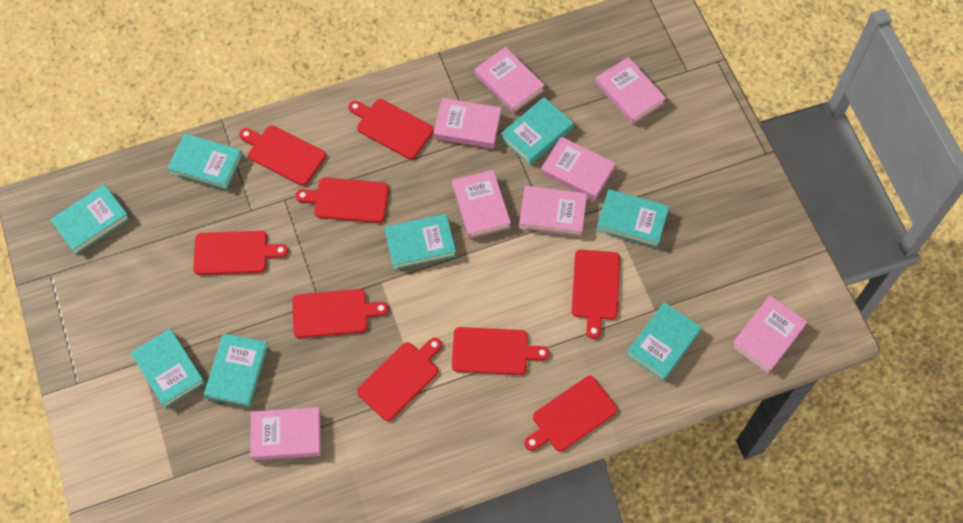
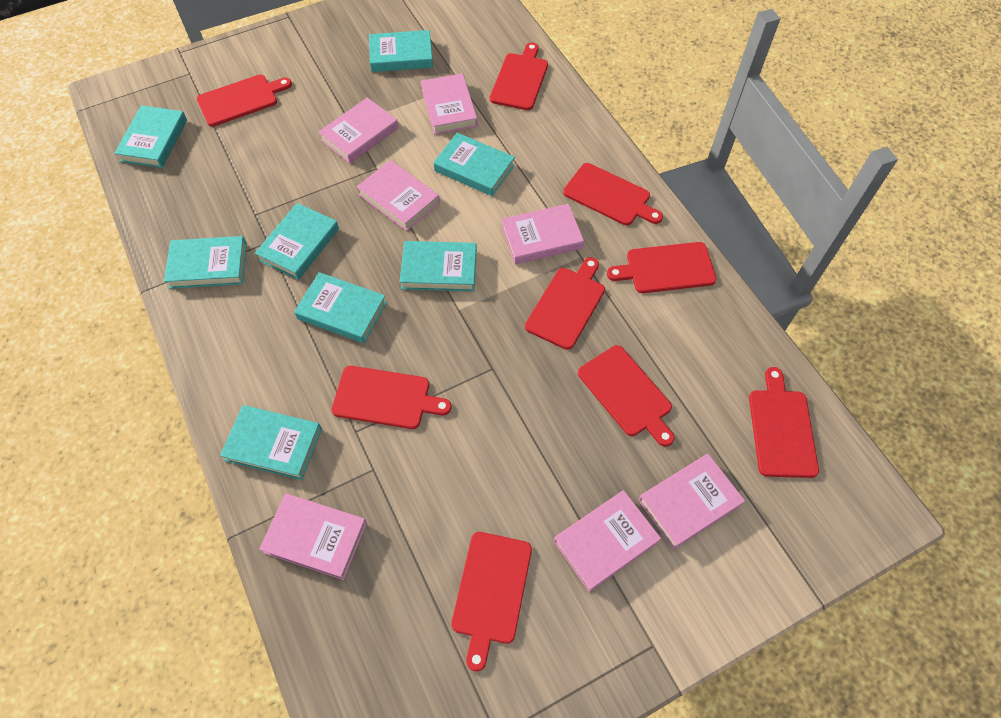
pink book: 8 -> 7

